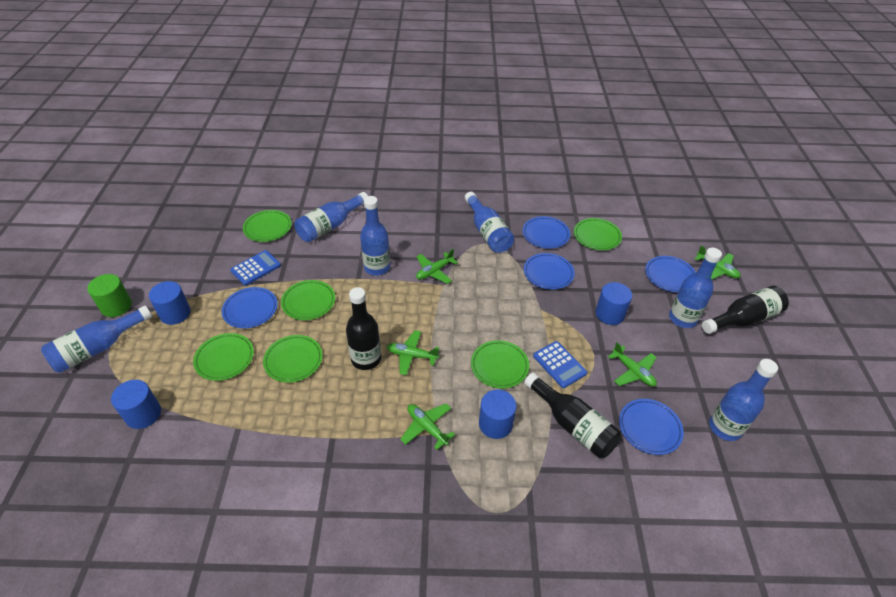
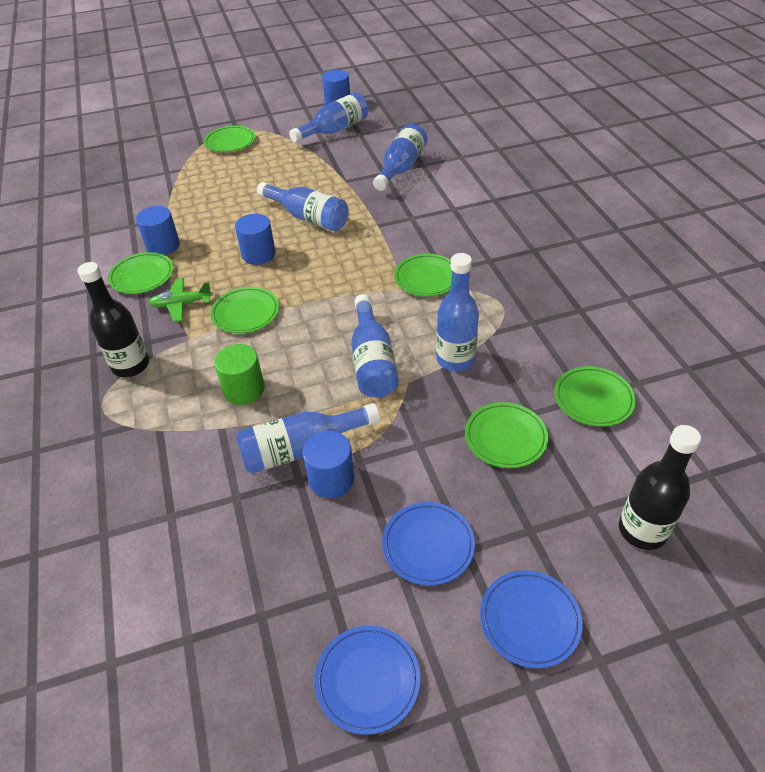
black bottle: 3 -> 2
blue calculator: 2 -> 0
blue plate: 5 -> 3
green plane: 5 -> 1

